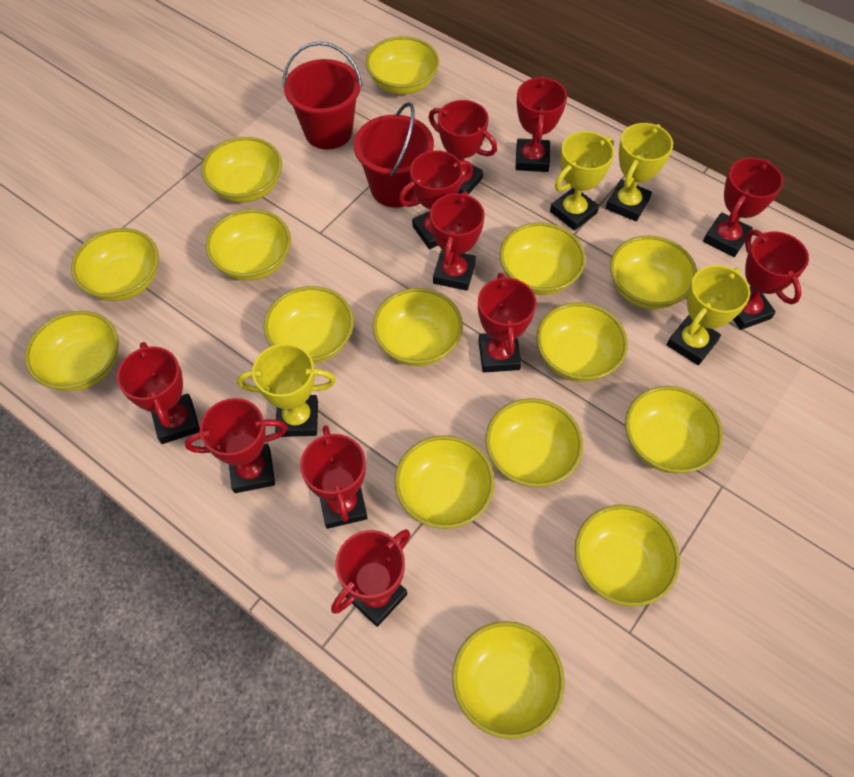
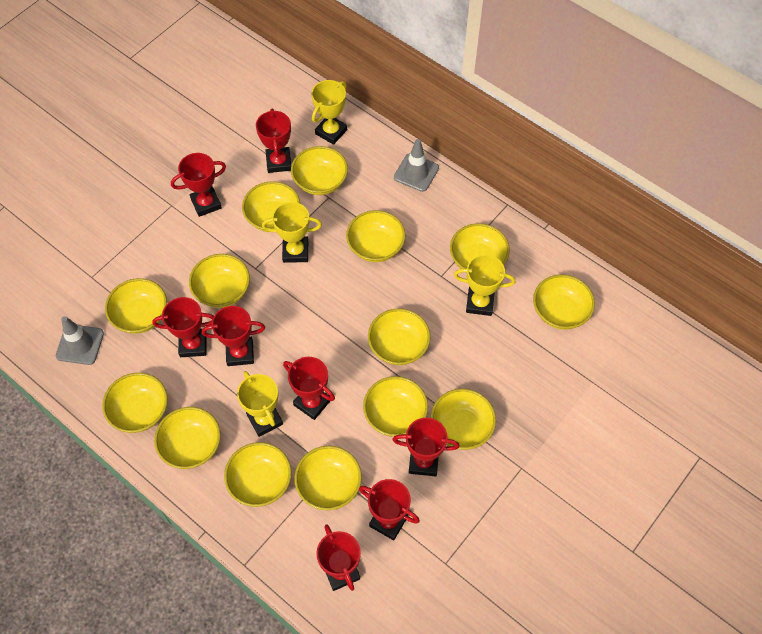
grey traffic cone: 0 -> 2
red bucket: 2 -> 0
red trophy: 11 -> 8
yellow bowl: 15 -> 14

